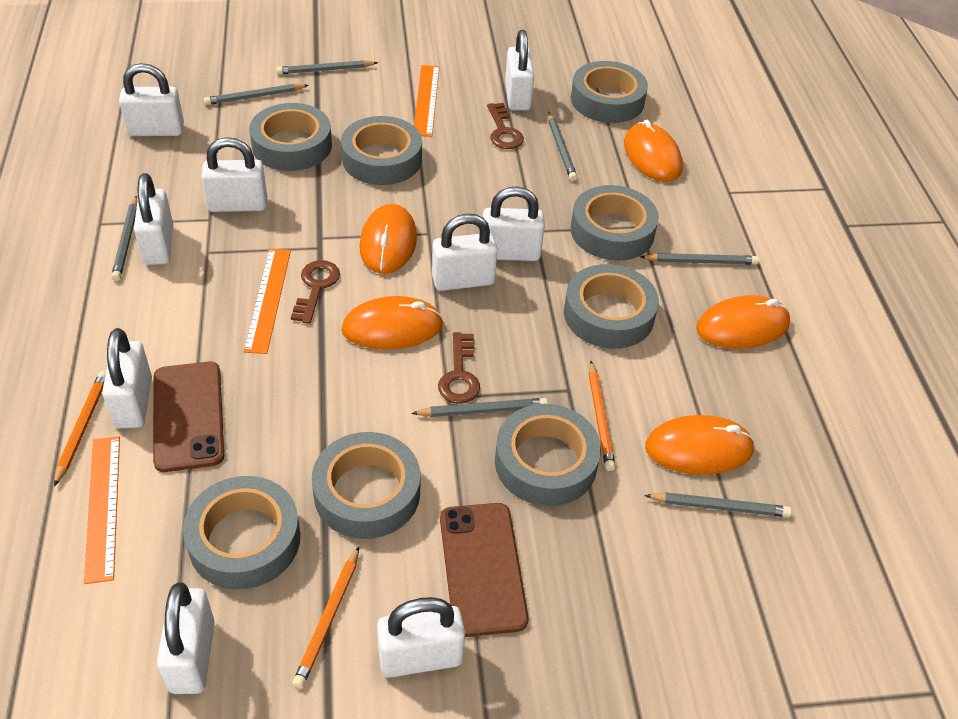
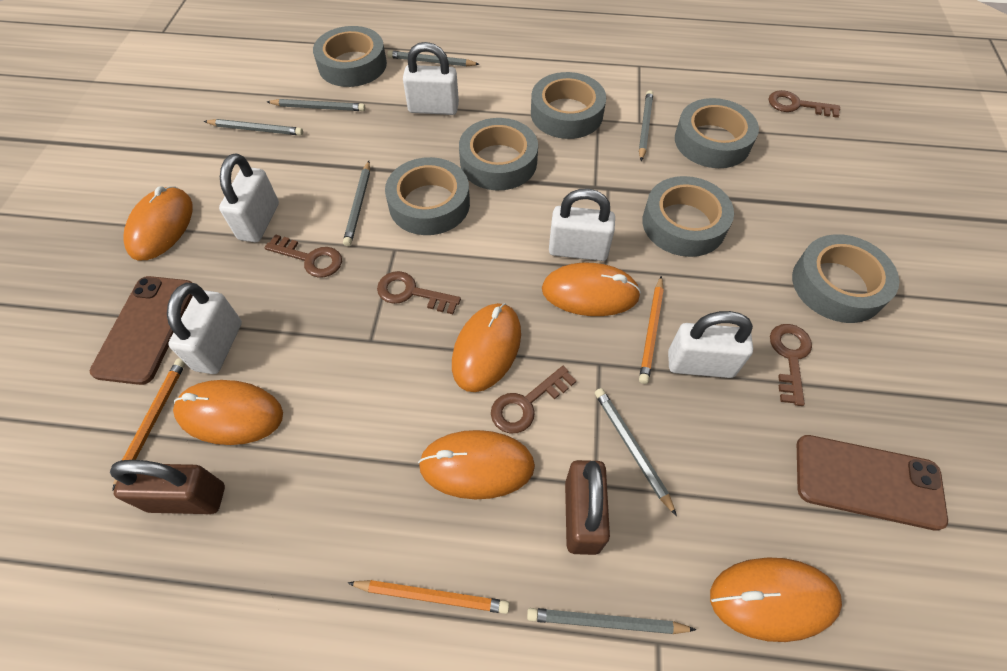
brown key: 3 -> 5
brown padlock: 0 -> 2
grey tape: 8 -> 7
orange mouse: 5 -> 6
orange ruler: 3 -> 0
white padlock: 9 -> 5

